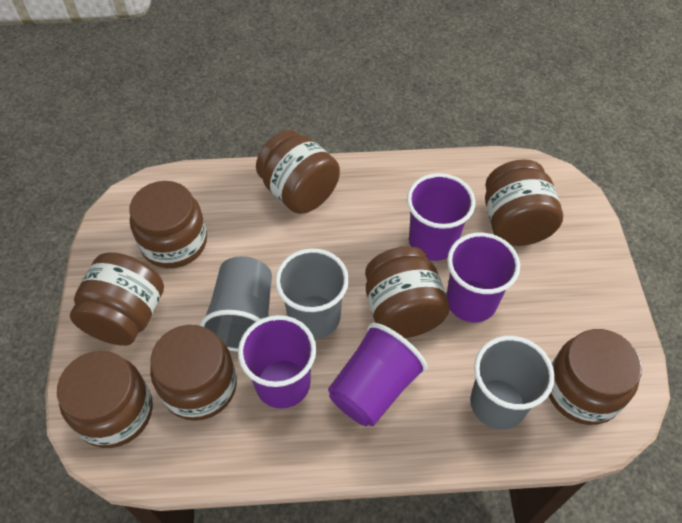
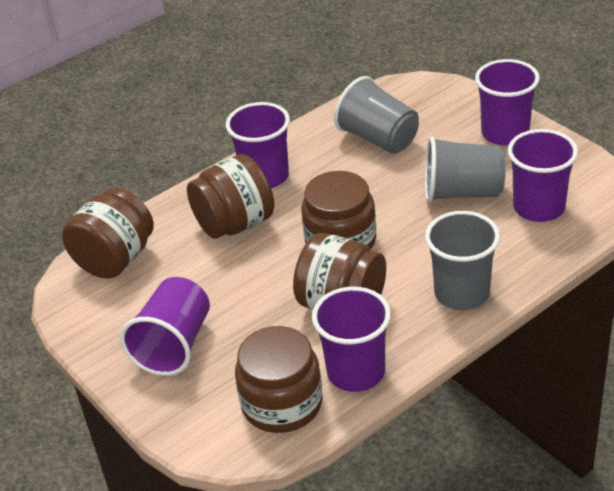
brown jar: 8 -> 5
purple cup: 4 -> 5

